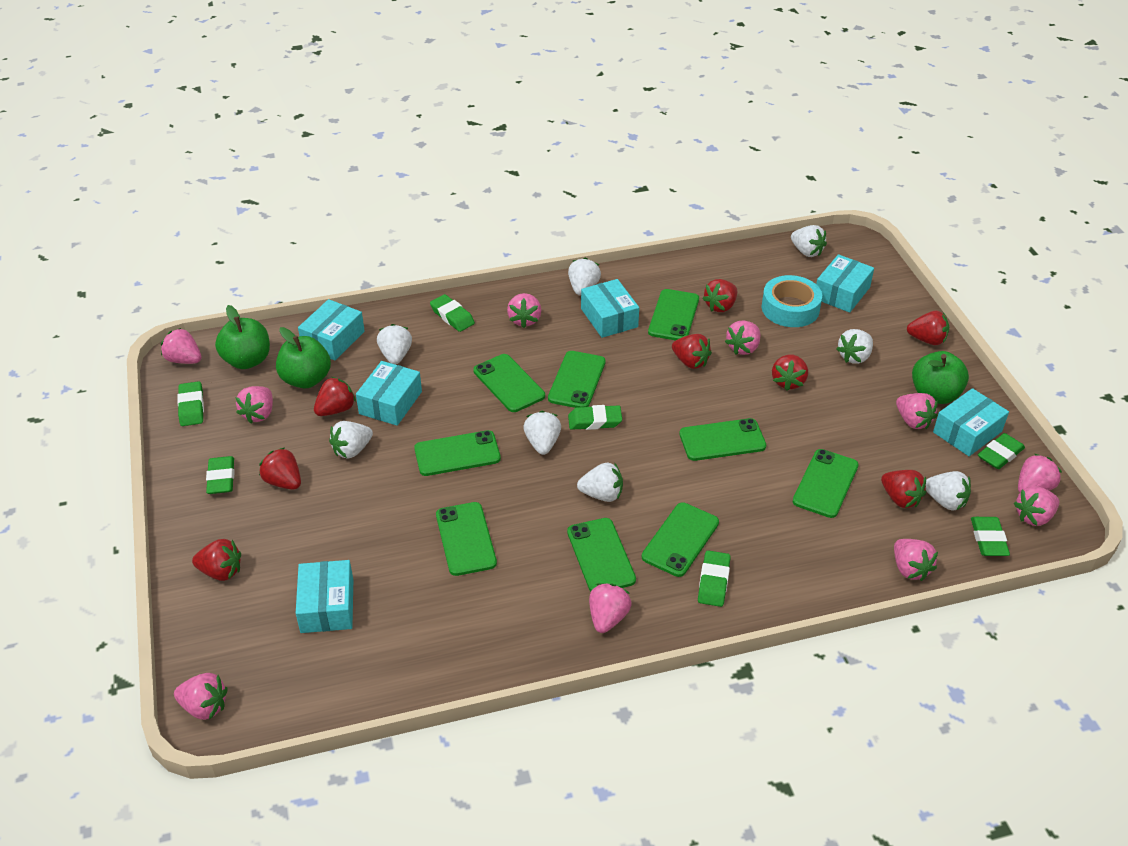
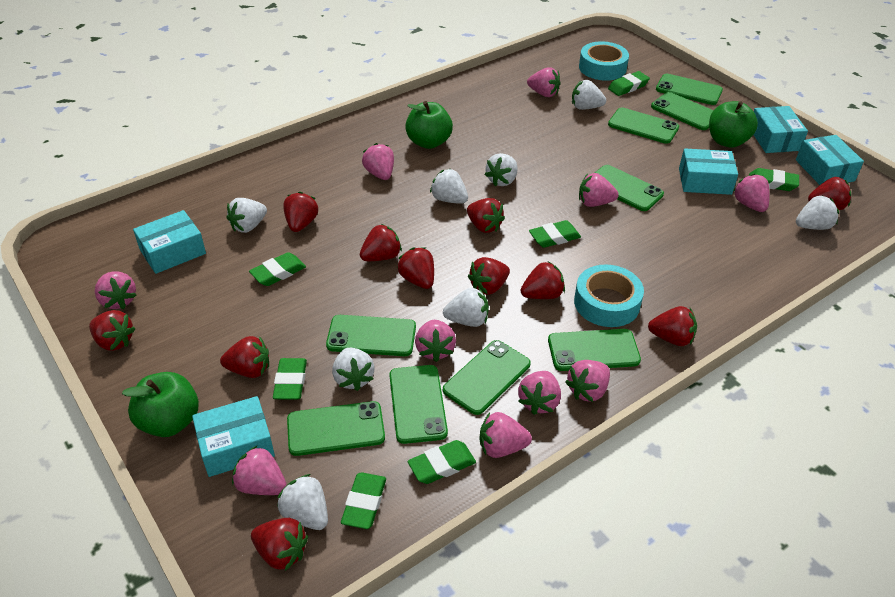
red strawberry: 8 -> 11
turquoise box: 6 -> 5
turquoise tape: 1 -> 2

